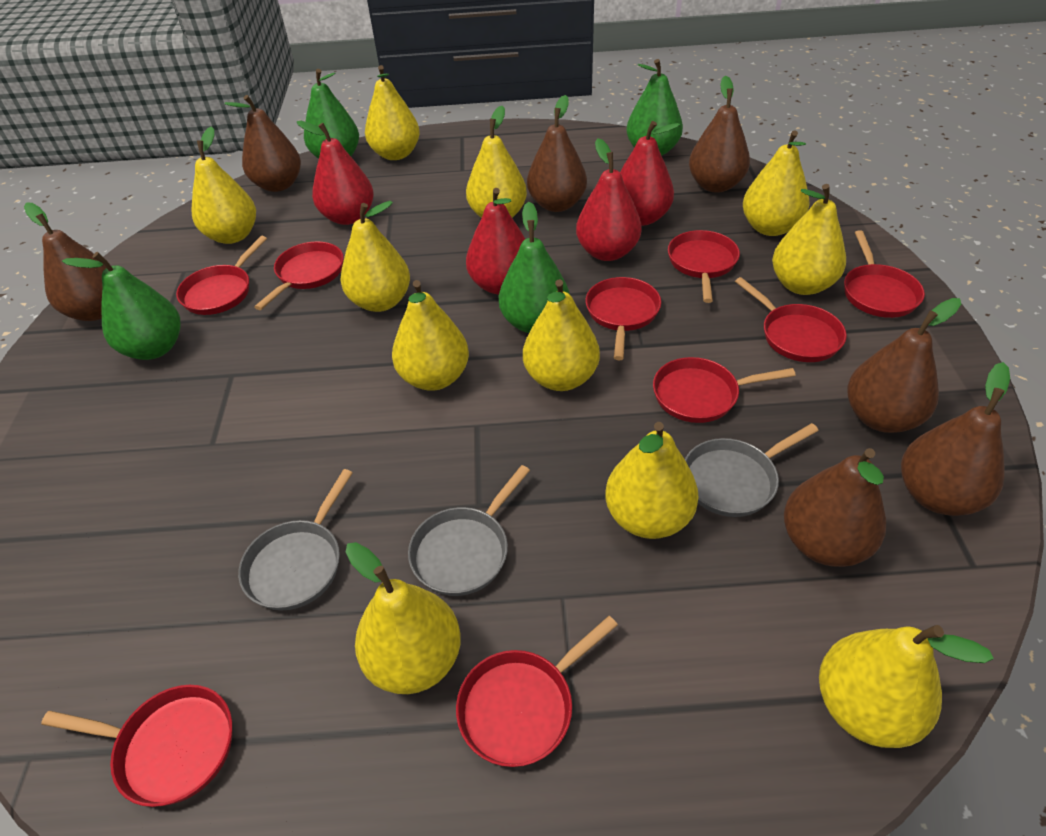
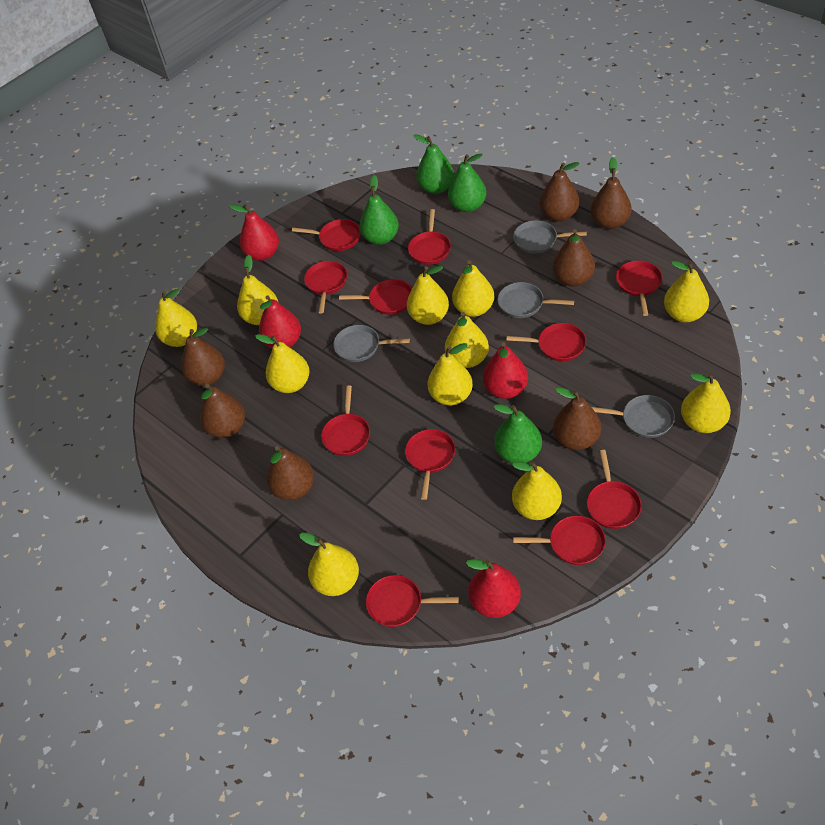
grey pan: 3 -> 4
red pan: 9 -> 11

